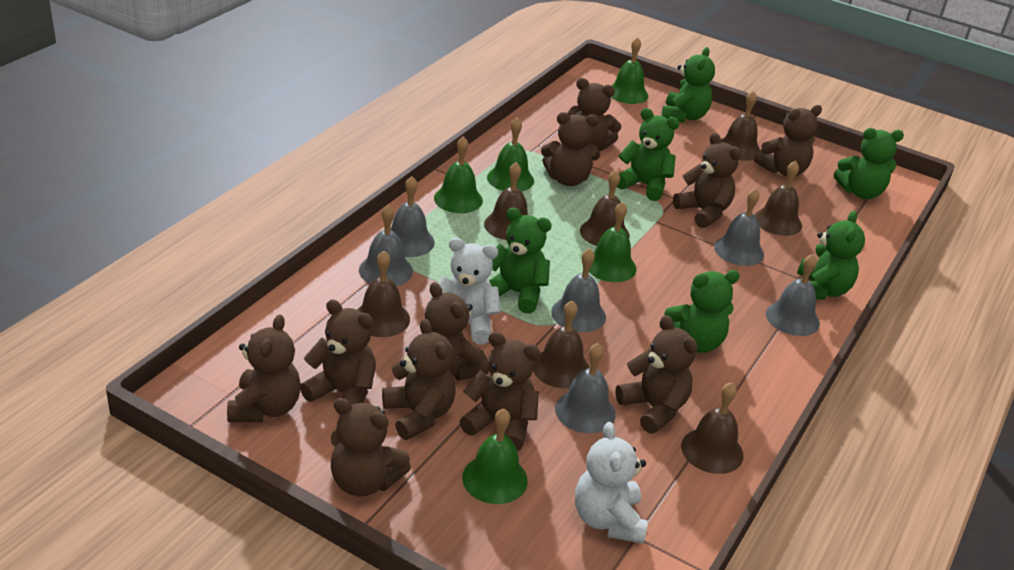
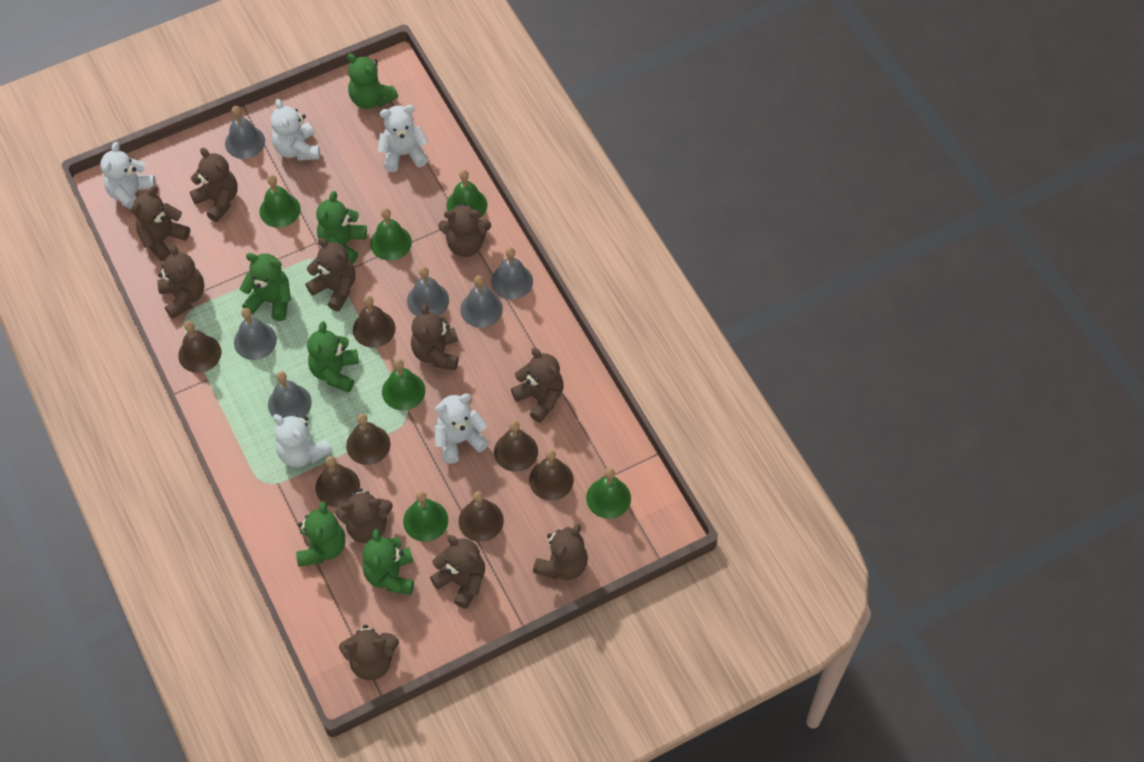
green bell: 5 -> 6
white teddy bear: 2 -> 5

